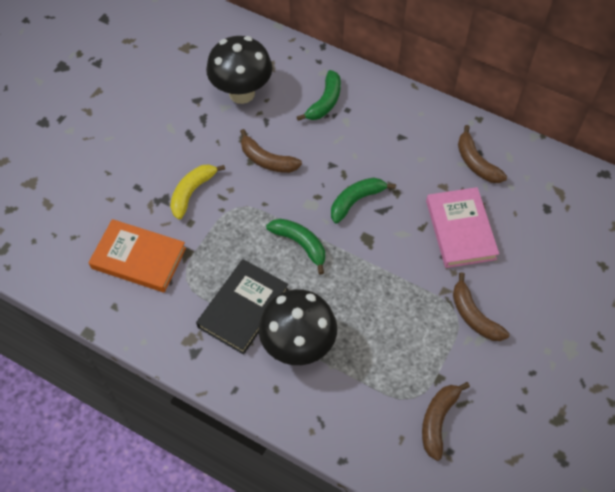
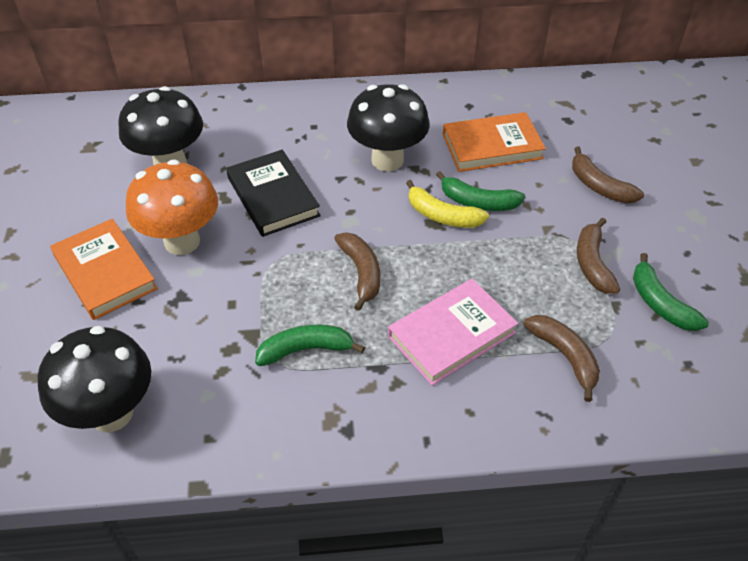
black mushroom: 2 -> 3
orange book: 1 -> 2
orange mushroom: 0 -> 1

